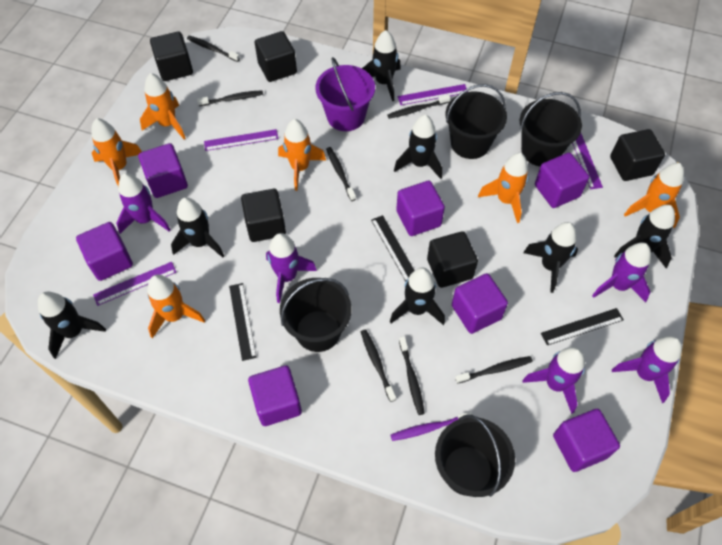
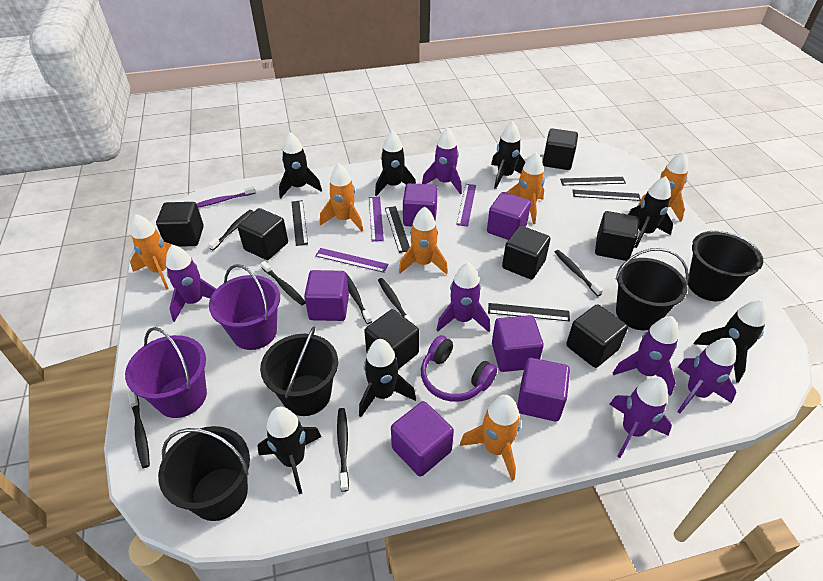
black cube: 5 -> 7
black ruler: 3 -> 5
purple bucket: 1 -> 2
purple cube: 7 -> 6
purple headphones: 0 -> 1
purple rocket: 5 -> 6
purple ruler: 4 -> 3

